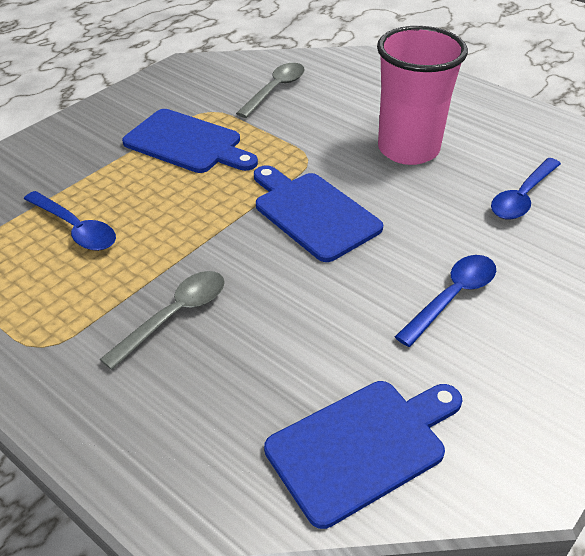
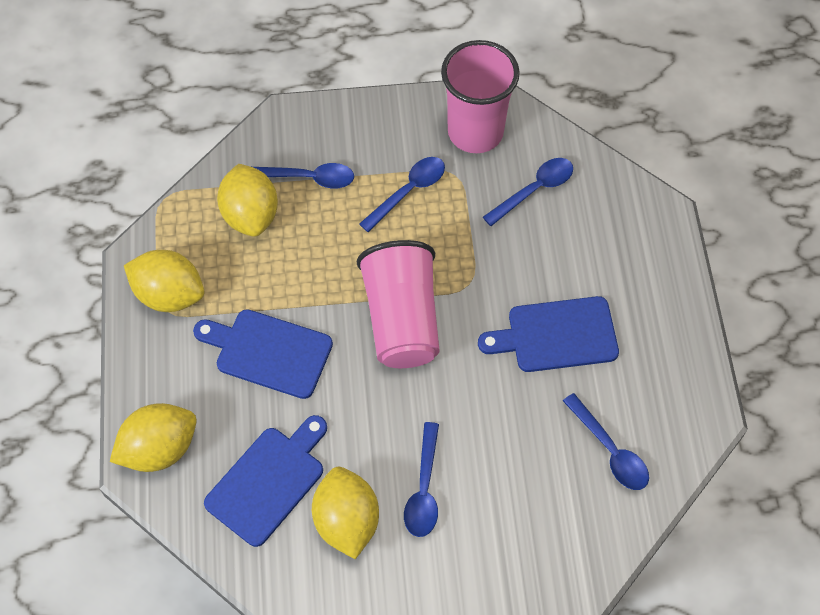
blue spoon: 3 -> 5
grey spoon: 2 -> 0
pink cup: 1 -> 2
yellow lemon: 0 -> 4

